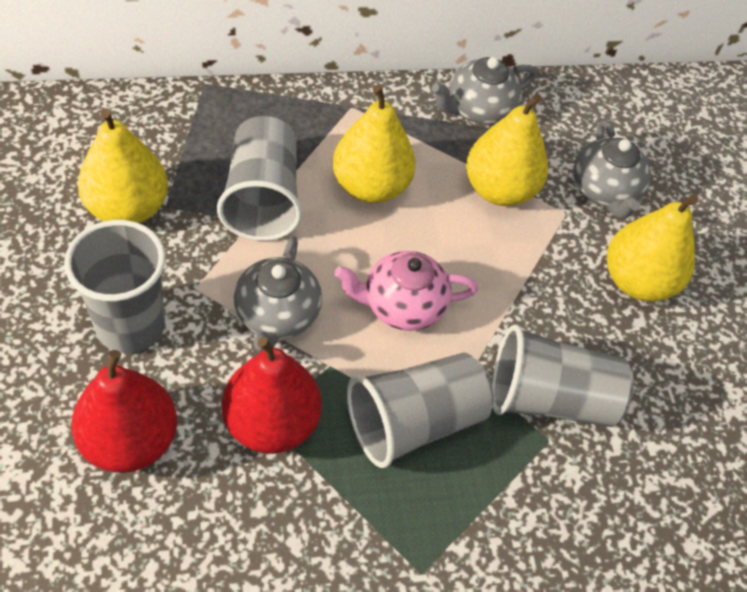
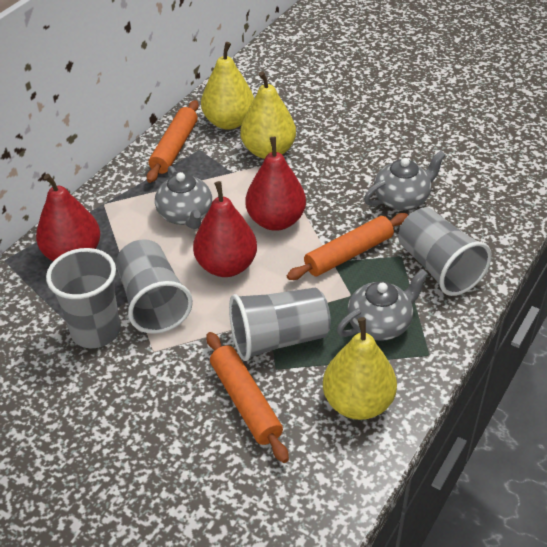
orange rolling pin: 0 -> 3
pink teapot: 1 -> 0
red pear: 2 -> 3
yellow pear: 4 -> 3

